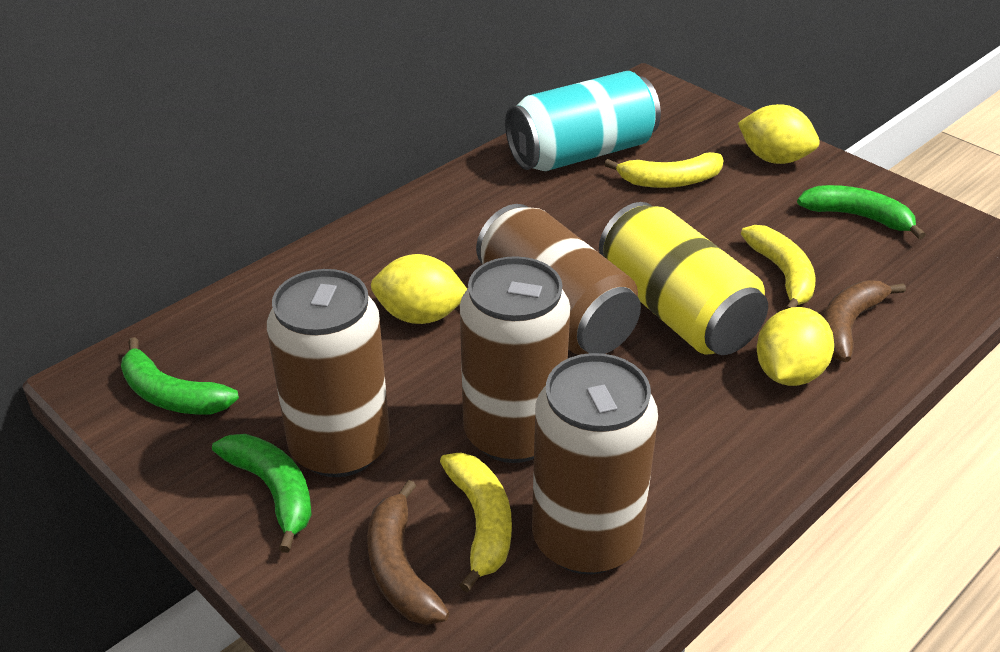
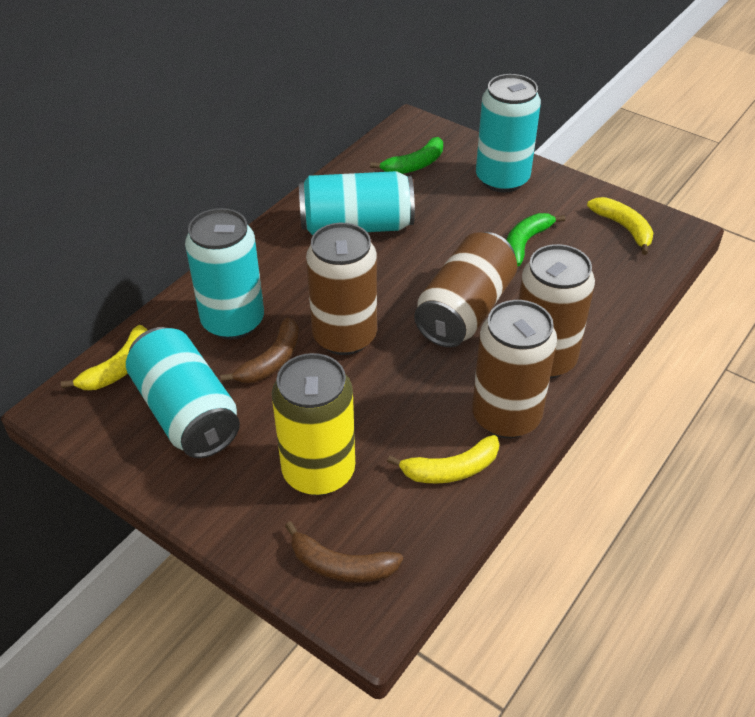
green banana: 3 -> 2
turquoise can: 1 -> 4
yellow lemon: 3 -> 0

